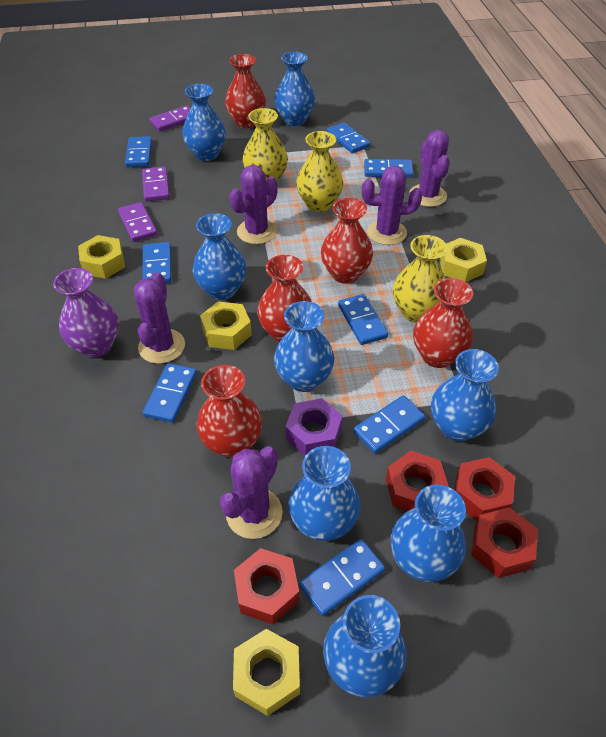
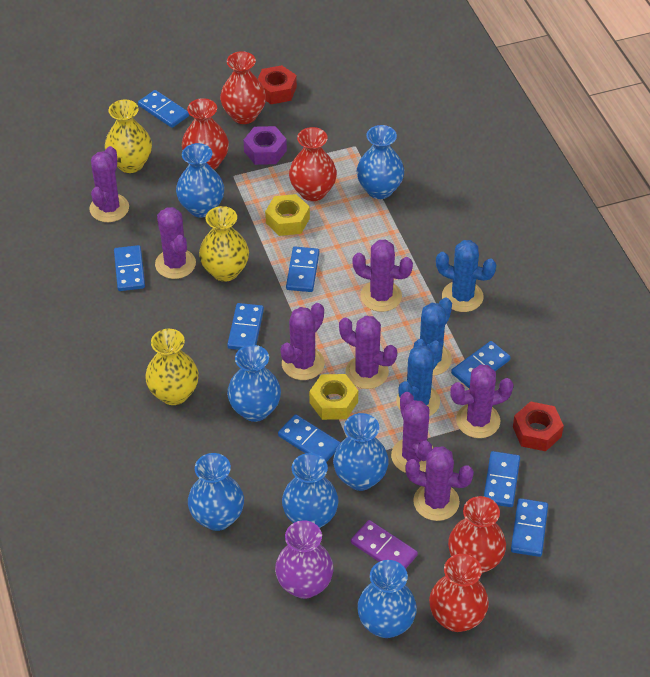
blue cactus: 0 -> 3
blue vase: 8 -> 7
purple cactus: 5 -> 8
purple domino: 3 -> 1
red nut: 4 -> 2
yellow nut: 4 -> 2

